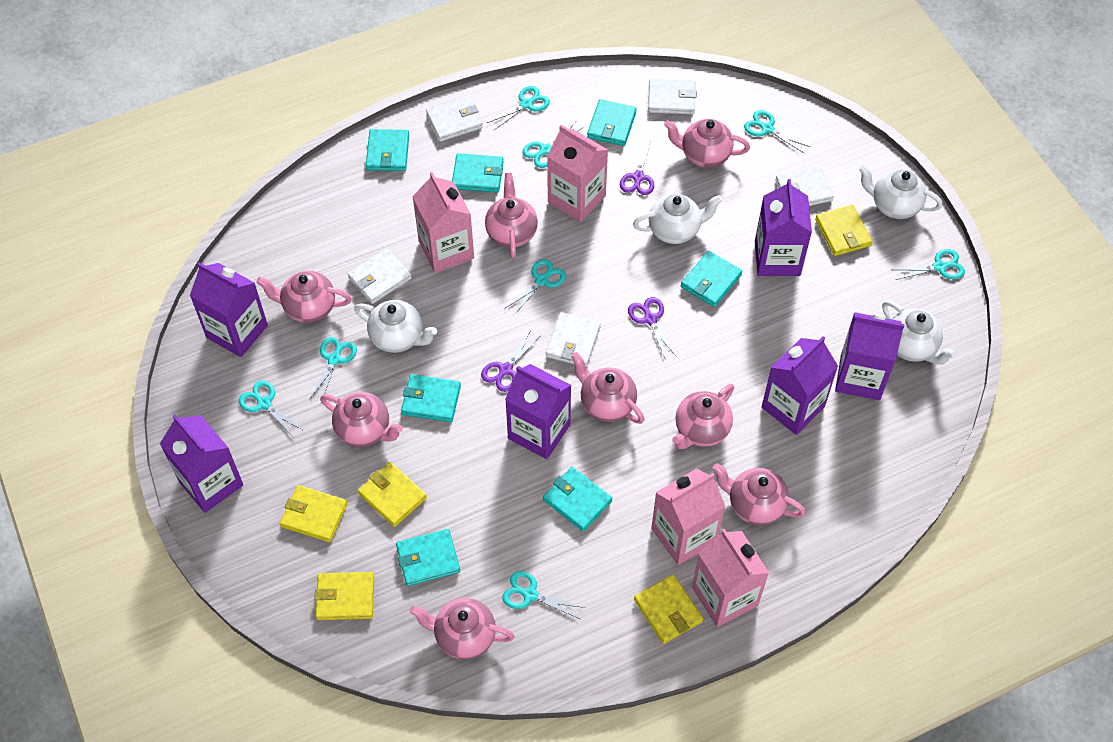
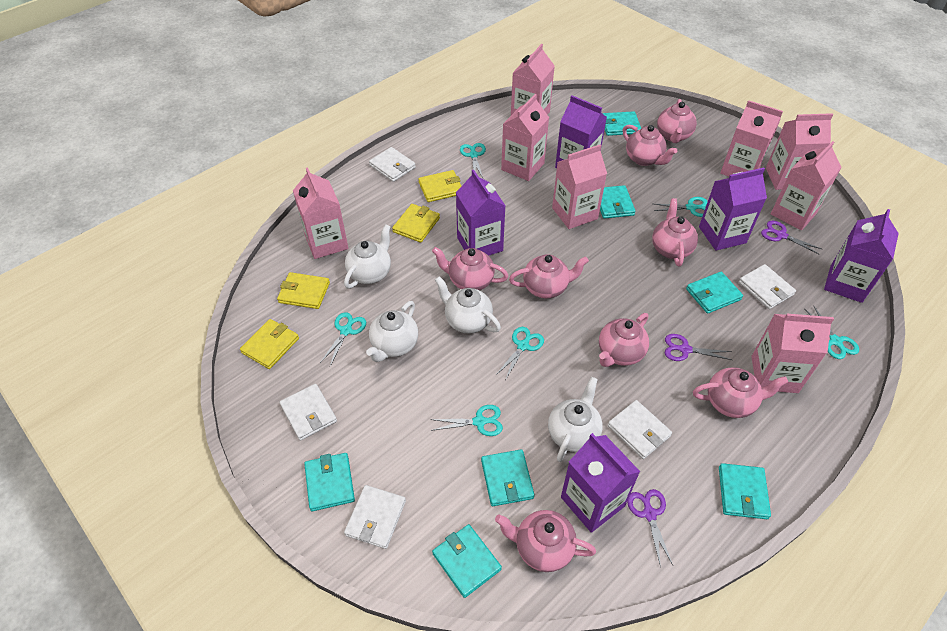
pink carton: 4 -> 8
purple carton: 6 -> 5
turquoise scissors: 8 -> 6
yellow wallet: 5 -> 4

